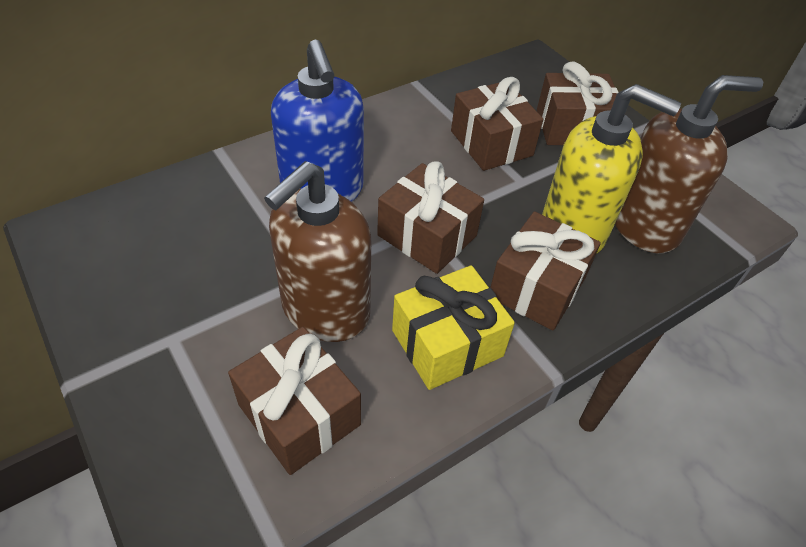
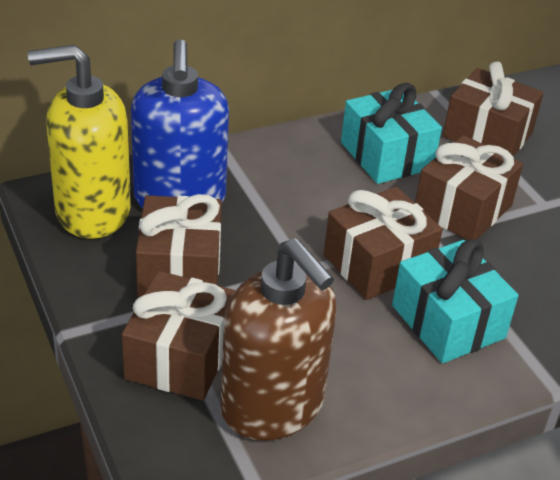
brown soap dispenser: 2 -> 1
turquoise gift: 0 -> 2
yellow gift: 1 -> 0

